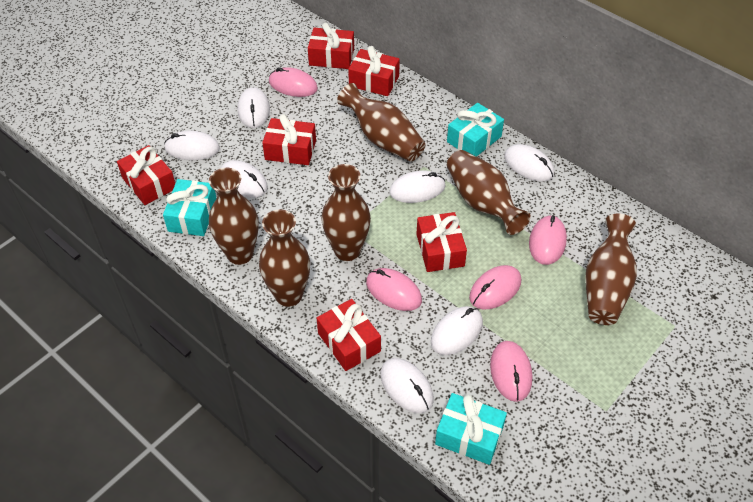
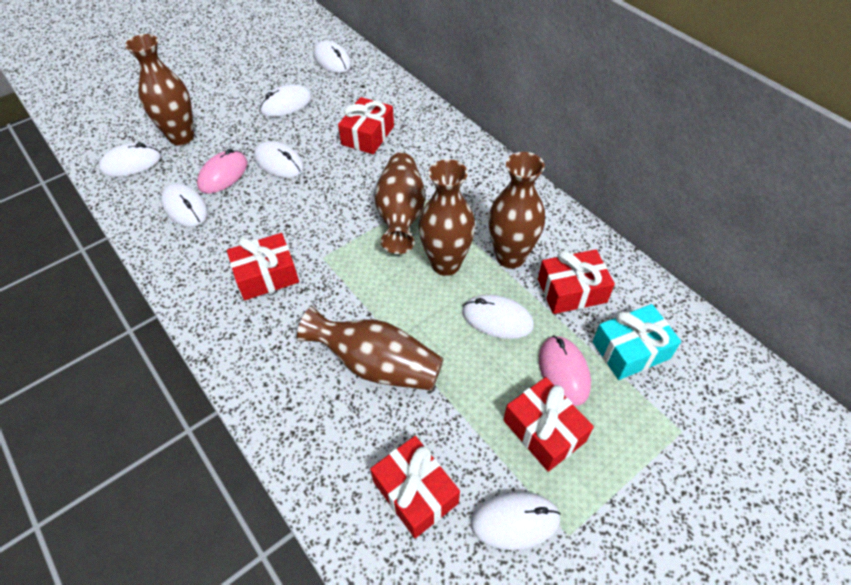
brown vase: 6 -> 5
pink mouse: 5 -> 2
red gift: 6 -> 5
turquoise gift: 3 -> 1

